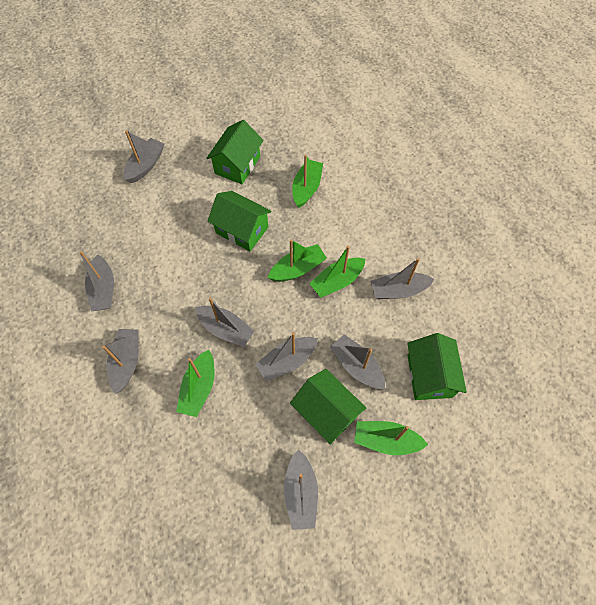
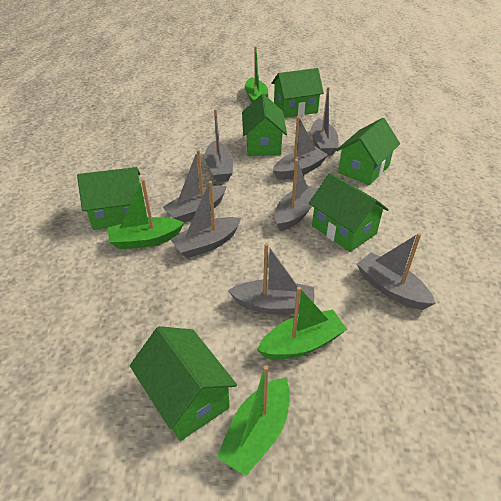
green boat: 5 -> 4
green house: 4 -> 6

